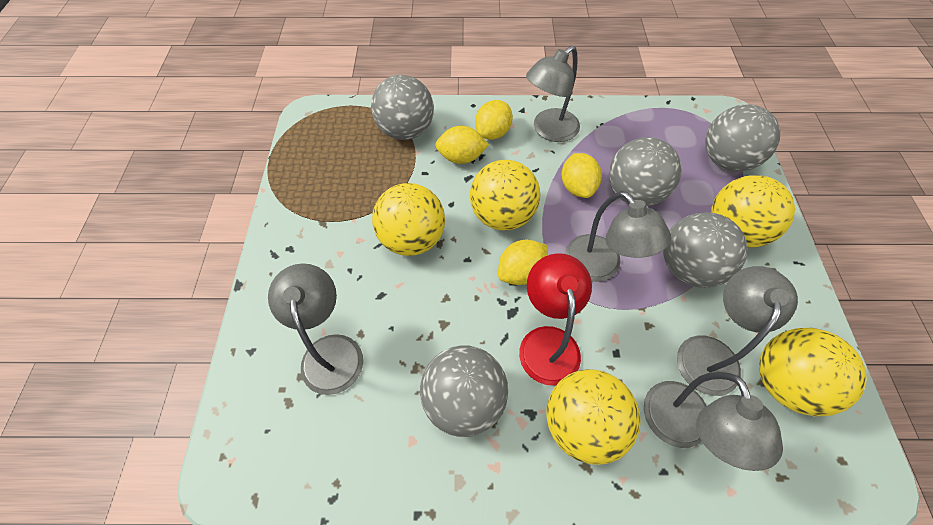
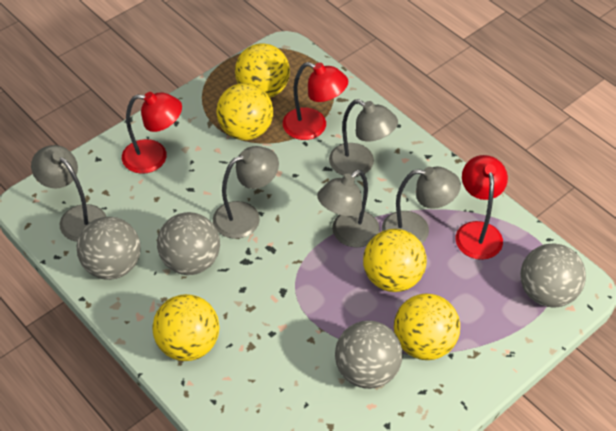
grey ball: 5 -> 4
red lamp: 1 -> 3
yellow lemon: 4 -> 0

